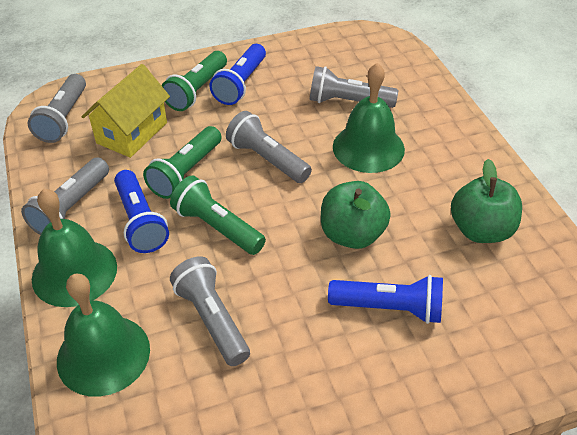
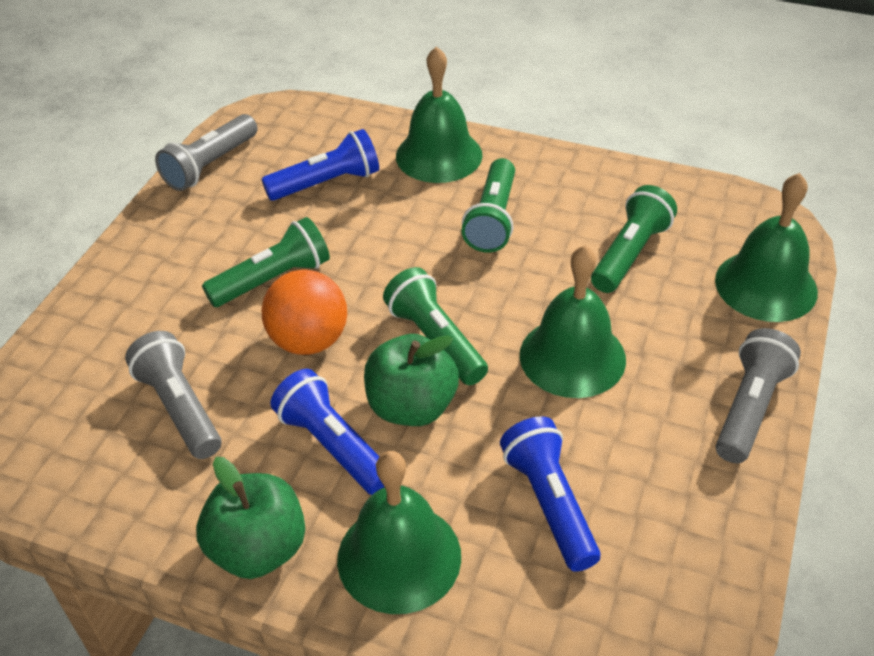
green bell: 3 -> 4
green flashlight: 3 -> 4
grey flashlight: 5 -> 3
orange ball: 0 -> 1
yellow house: 1 -> 0

